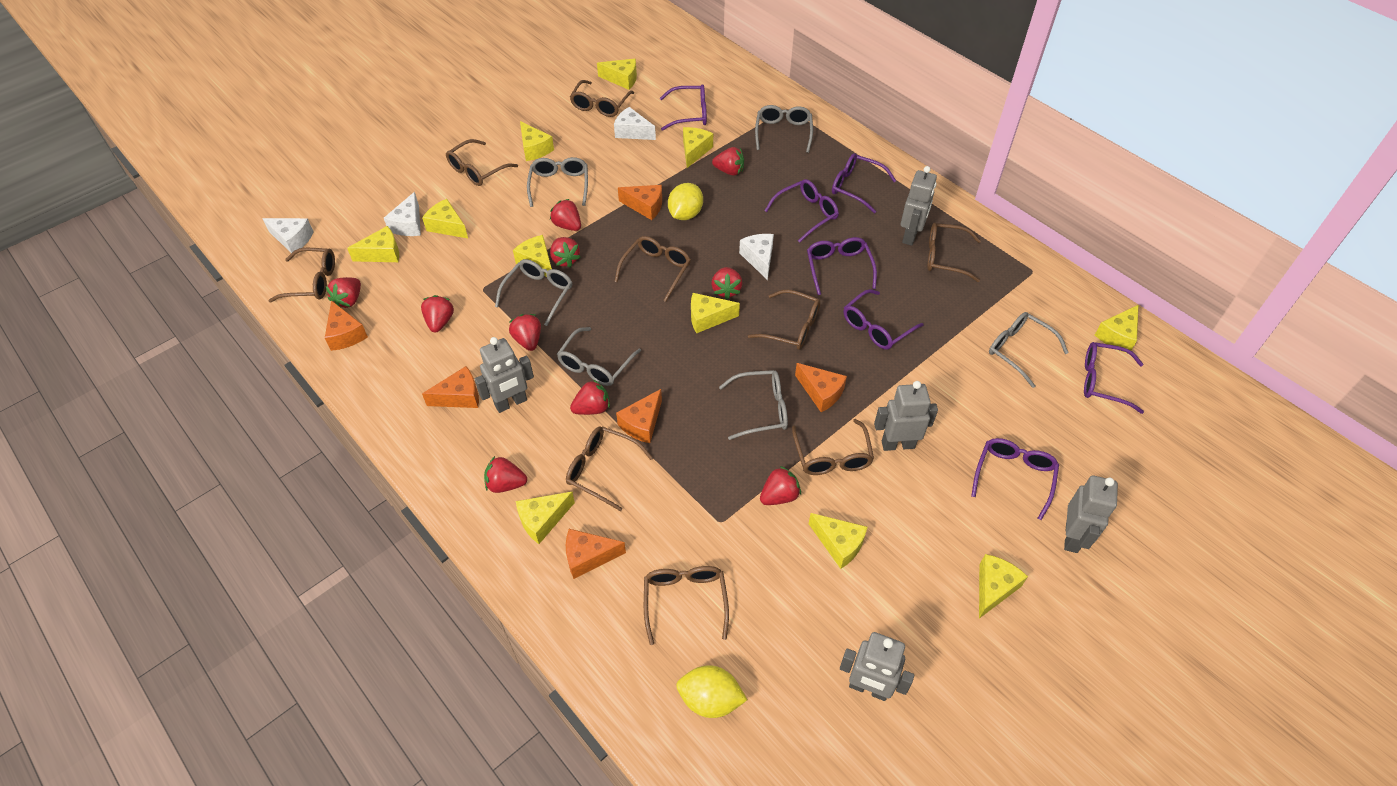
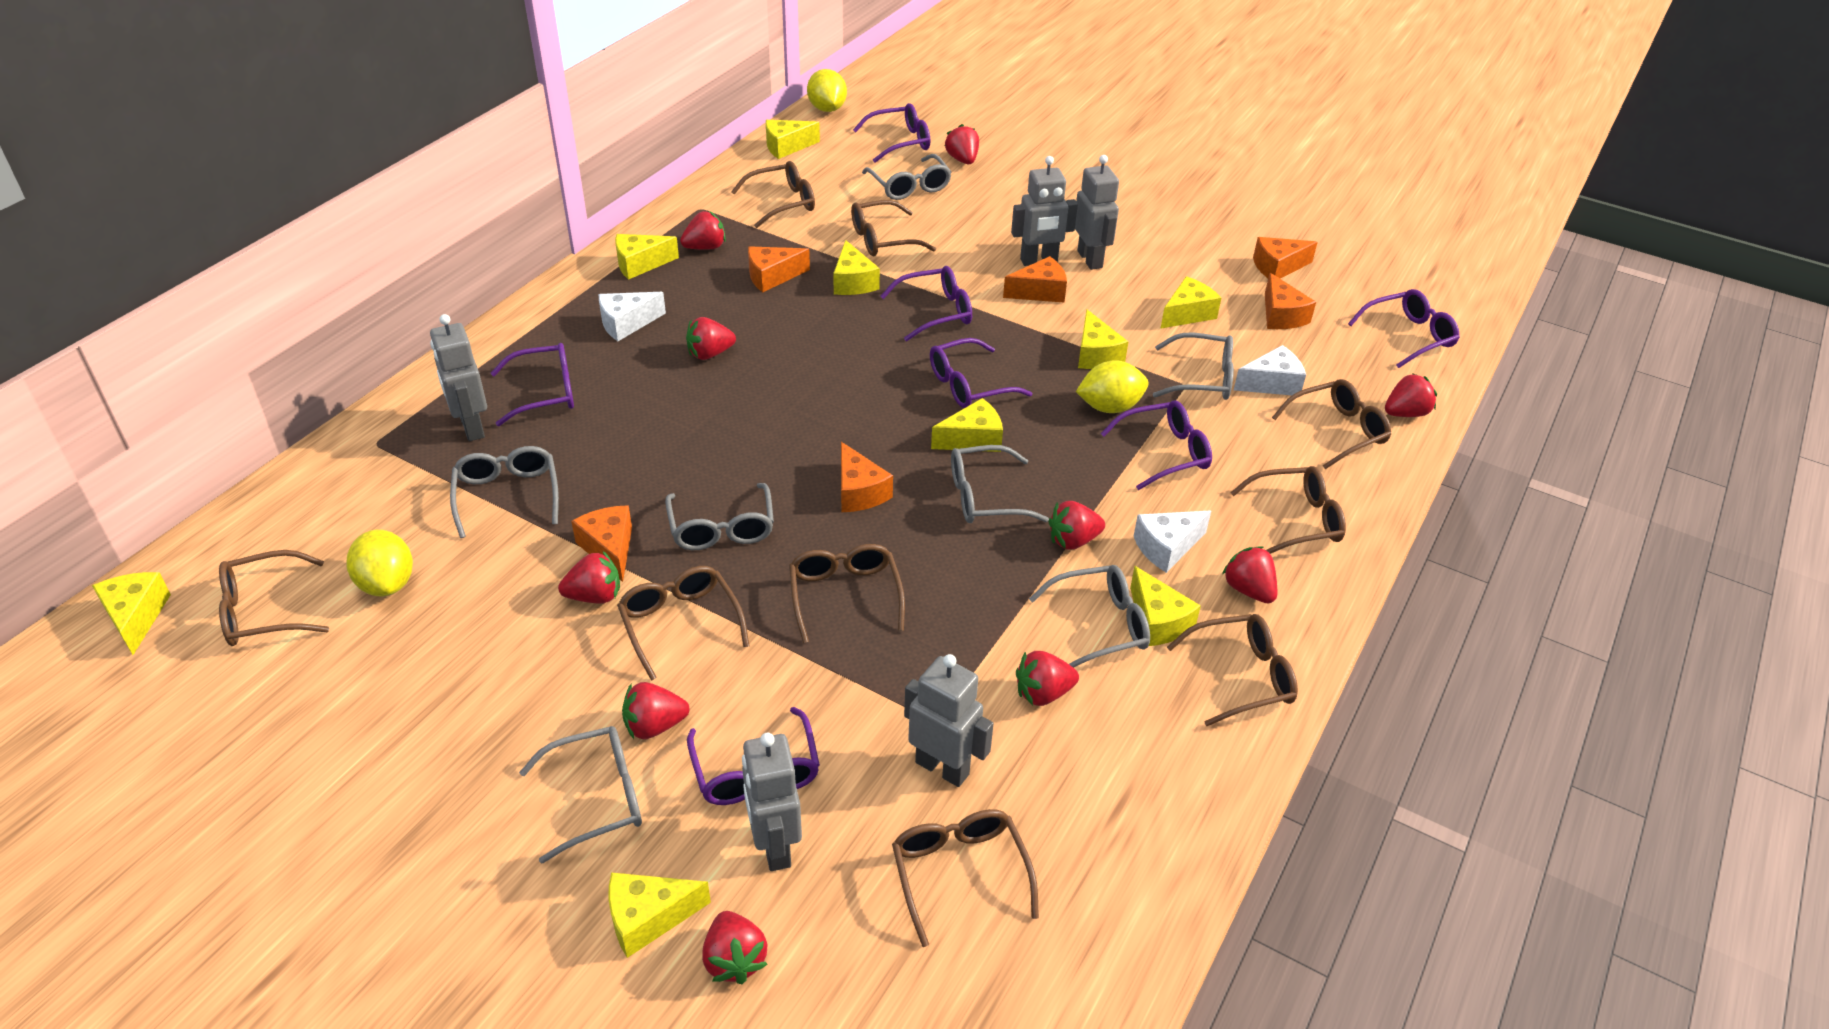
grey glasses: 6 -> 7
white cheese: 4 -> 3
yellow cheese: 11 -> 9
yellow lemon: 2 -> 3

